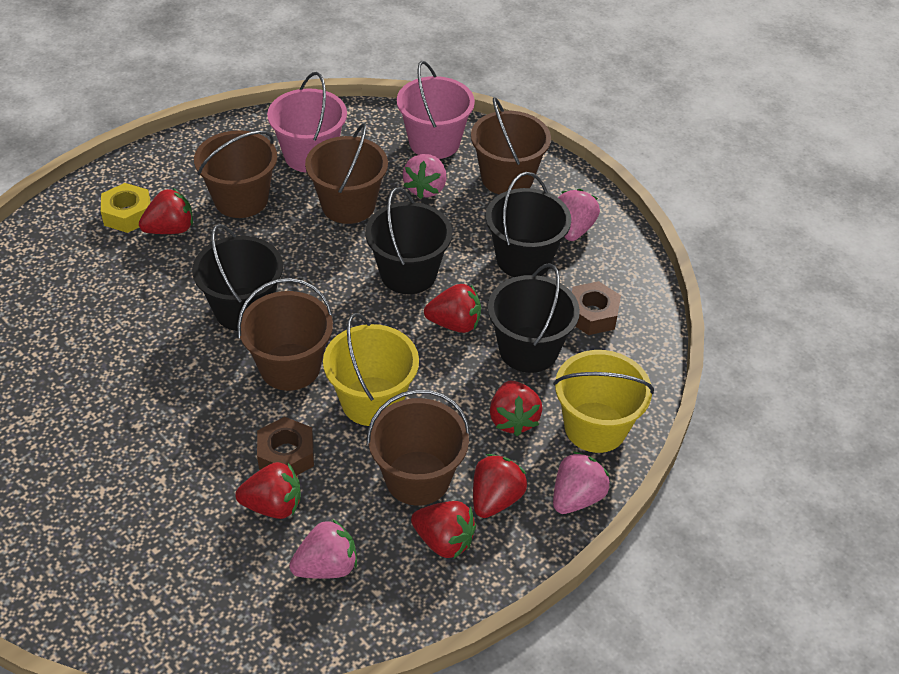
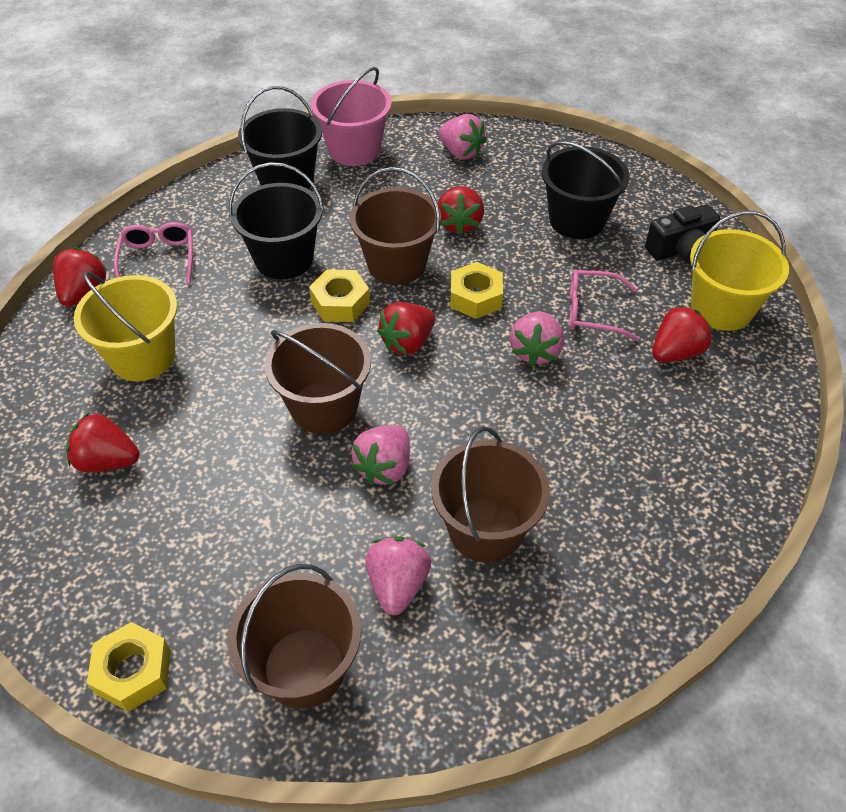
black bucket: 4 -> 3
black camera: 0 -> 1
brown bucket: 5 -> 4
brown nut: 2 -> 0
pink bucket: 2 -> 1
pink glasses: 0 -> 2
red strawberry: 6 -> 5
yellow nut: 1 -> 3

